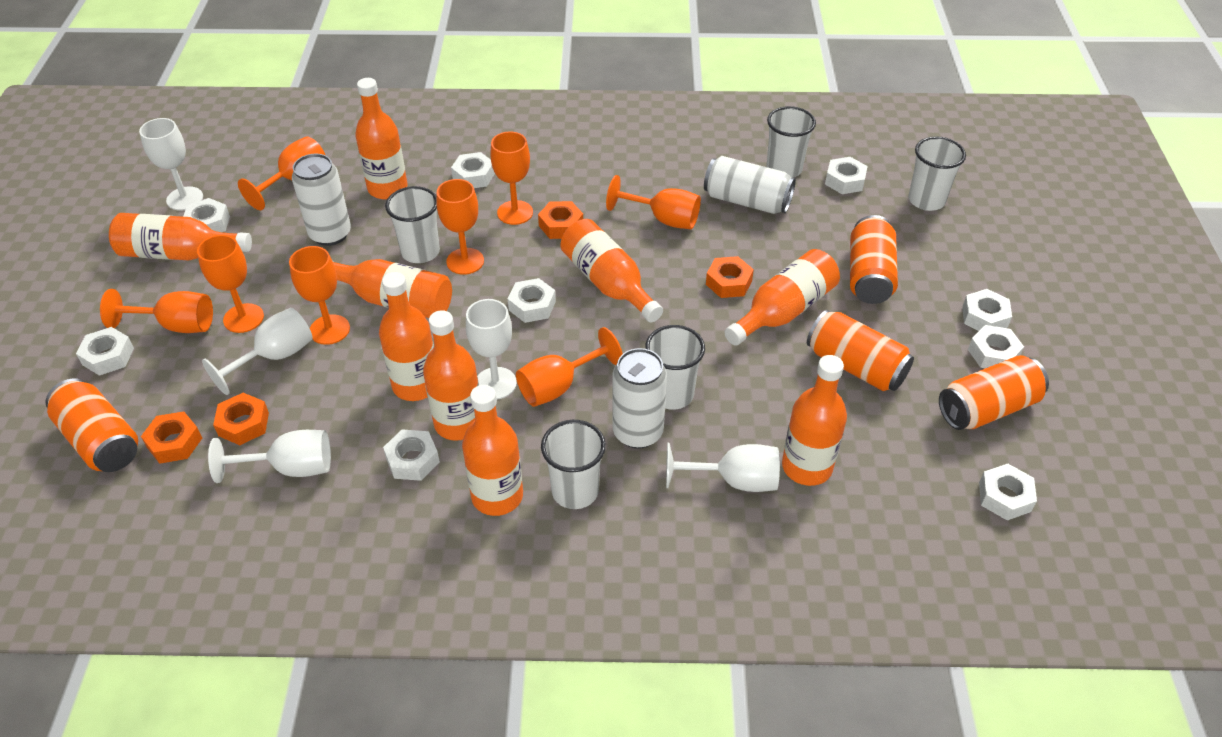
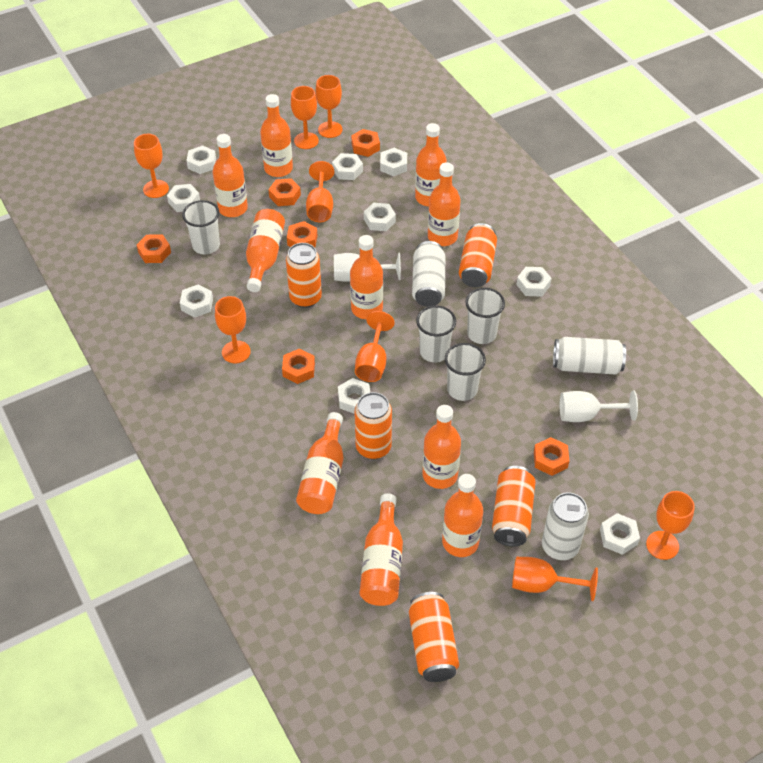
orange bottle: 9 -> 10
orange can: 4 -> 5
orange nut: 4 -> 6
white cup: 5 -> 4
white goblet: 5 -> 2

